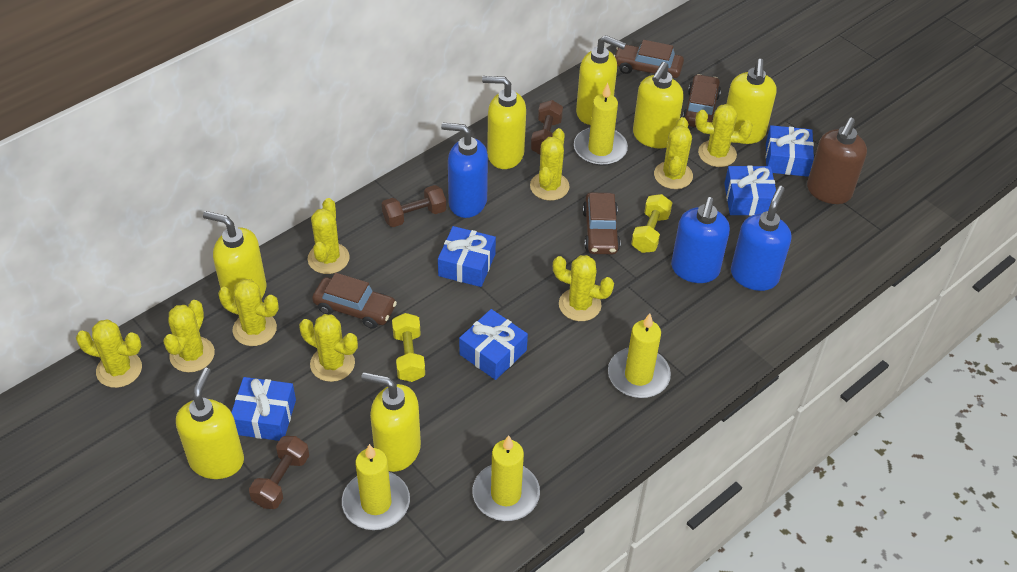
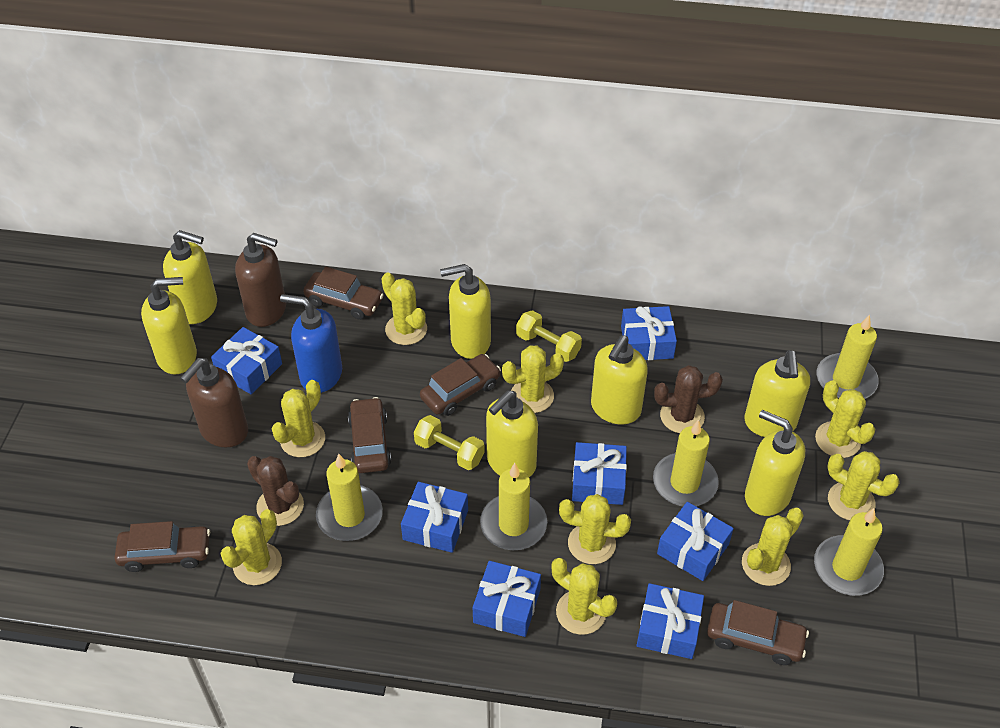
blue gift: 5 -> 7
blue soap dispenser: 3 -> 1
brown cactus: 0 -> 2
brown car: 4 -> 5
brown dumbbell: 3 -> 0
brown soap dispenser: 1 -> 2
yellow candle: 4 -> 5

